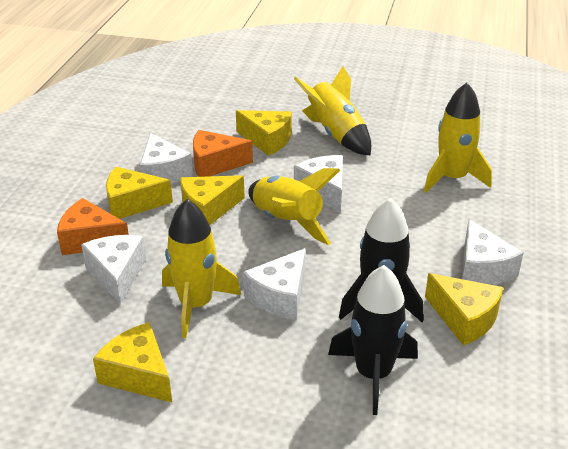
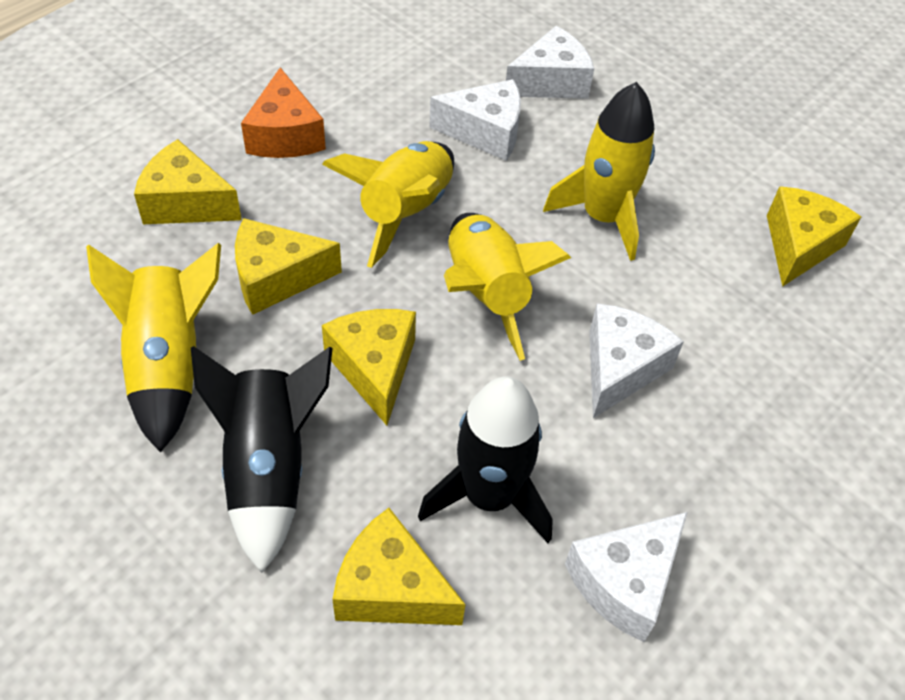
orange cheese: 2 -> 1
white cheese: 5 -> 4

